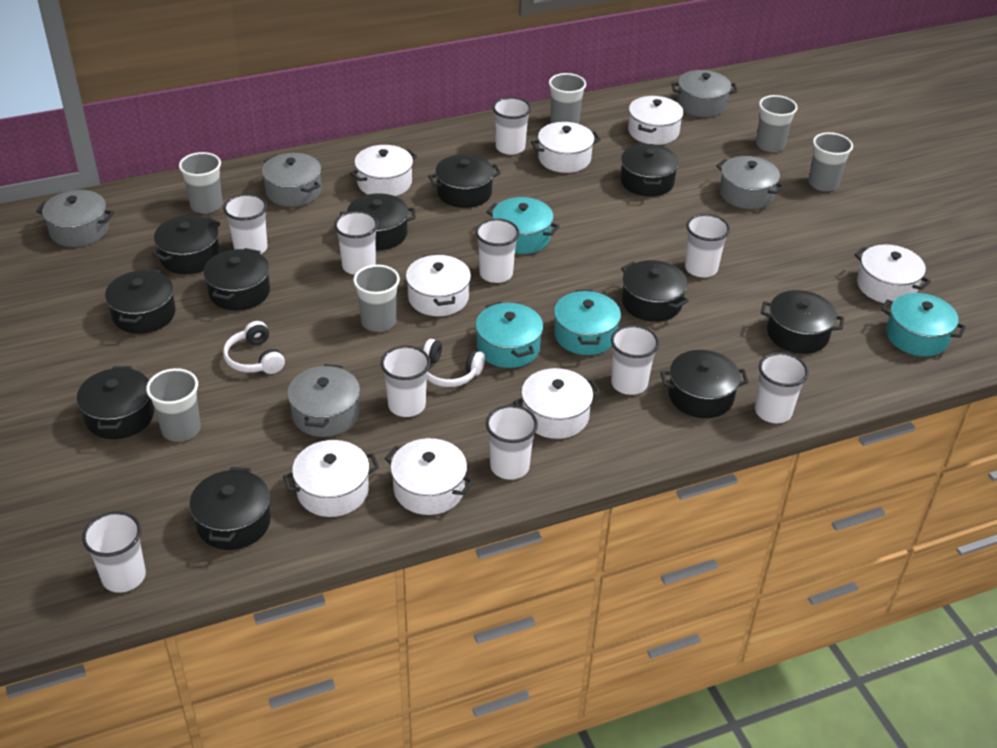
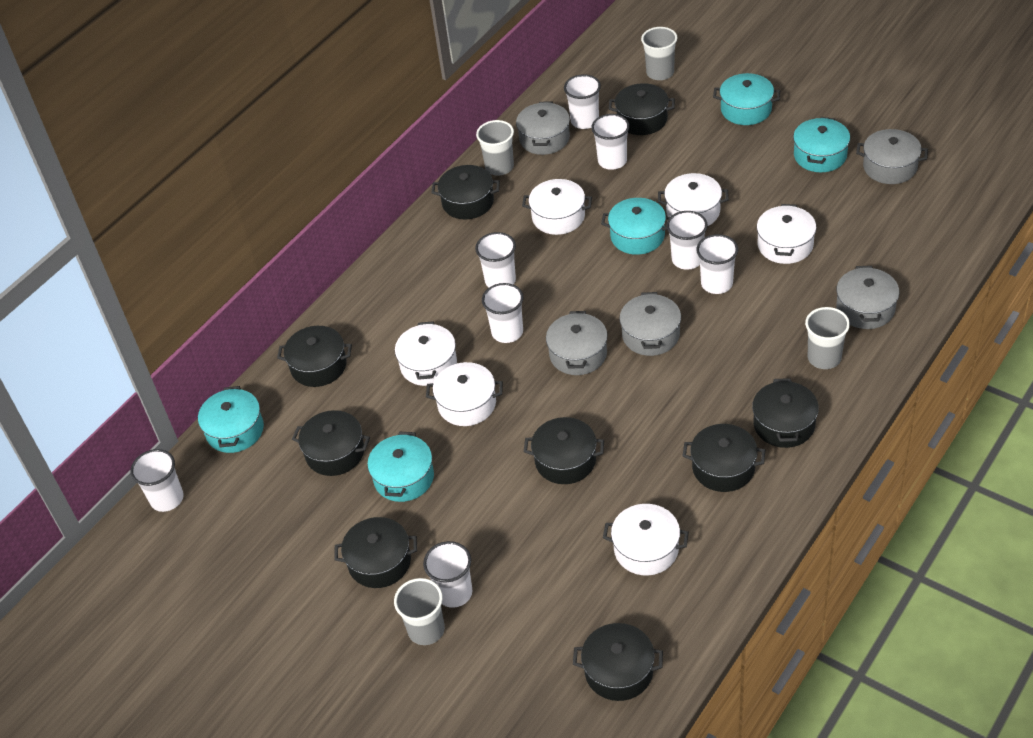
black pot: 11 -> 9
grey cup: 6 -> 4
turquoise pot: 4 -> 5
white cup: 10 -> 8
white headphones: 2 -> 0
white pot: 8 -> 6

